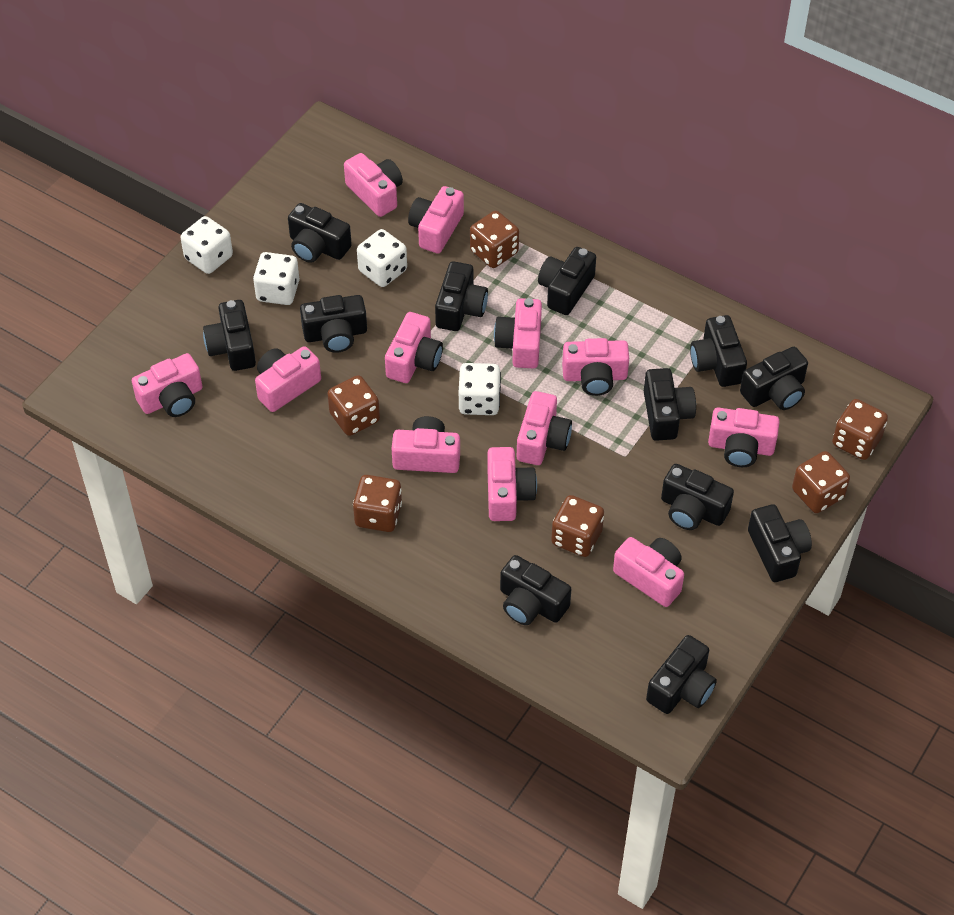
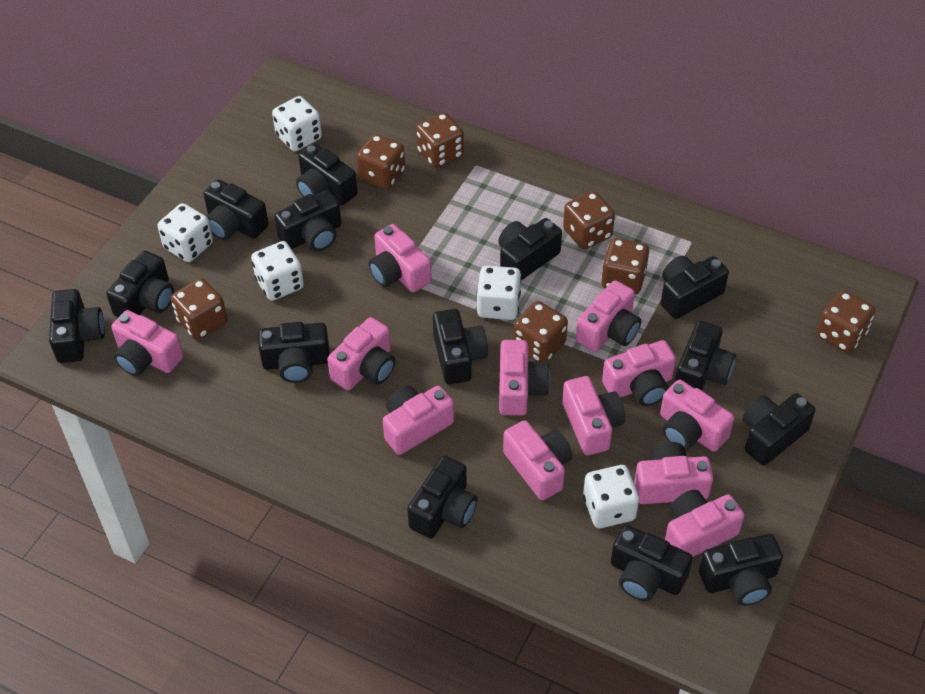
black camera: 12 -> 14
brown dice: 6 -> 7
white dice: 4 -> 5

